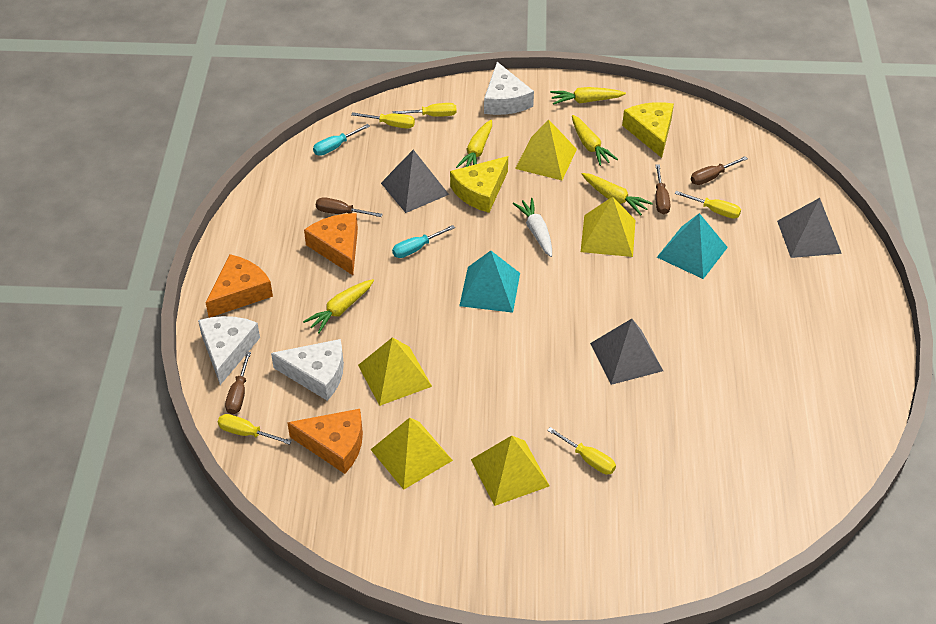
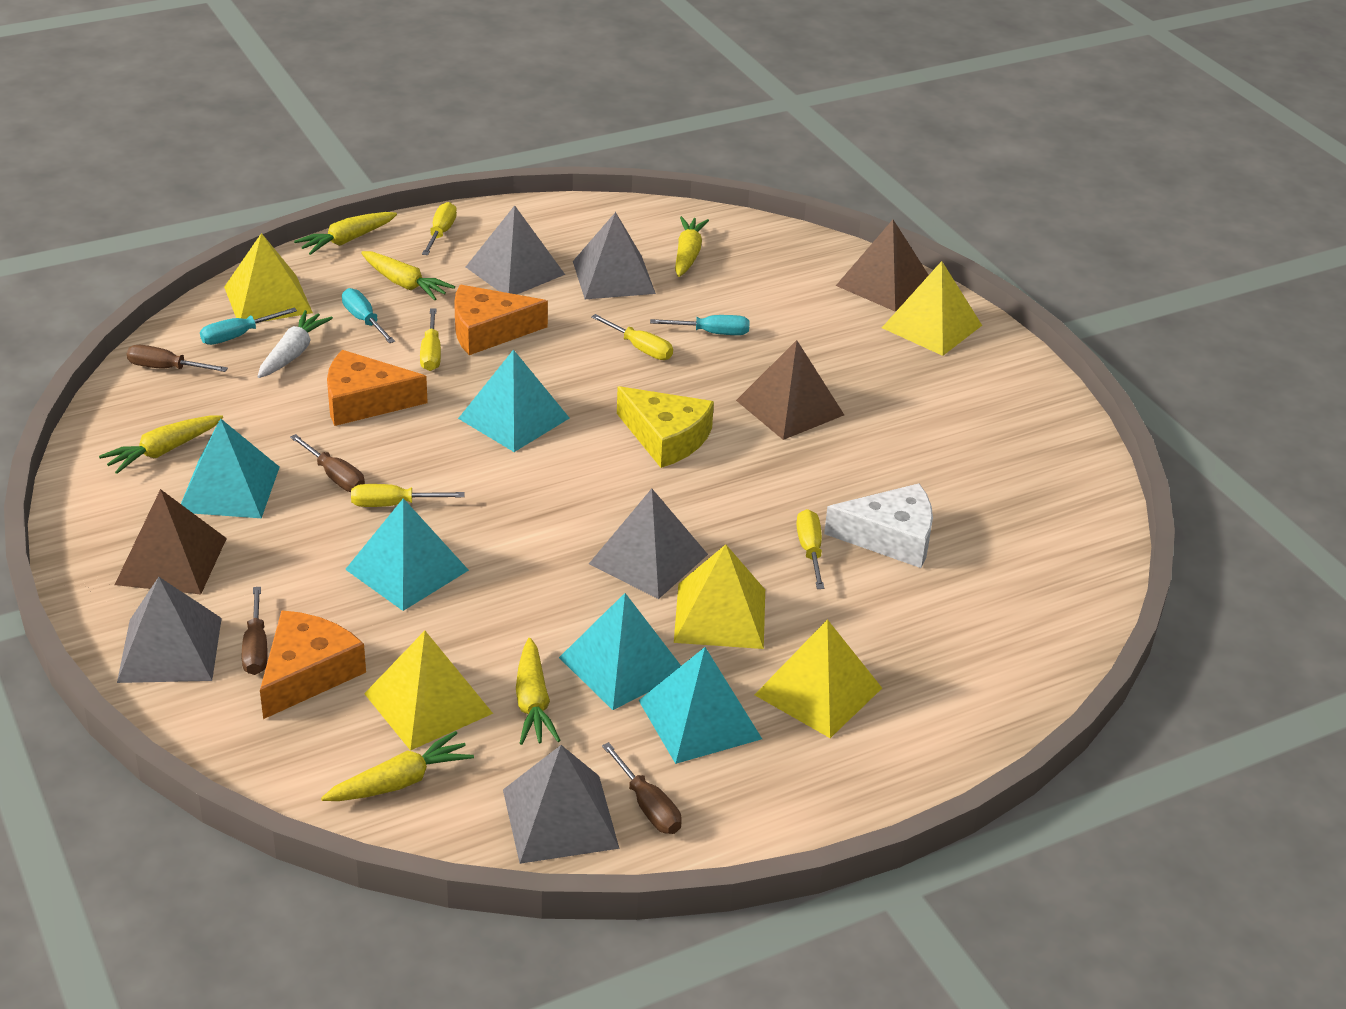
brown pyramid: 0 -> 3
grey pyramid: 3 -> 5
turquoise pyramid: 2 -> 5
turquoise screwdriver: 2 -> 3
white cheese: 3 -> 1
yellow carrot: 5 -> 6
yellow cheese: 2 -> 1

